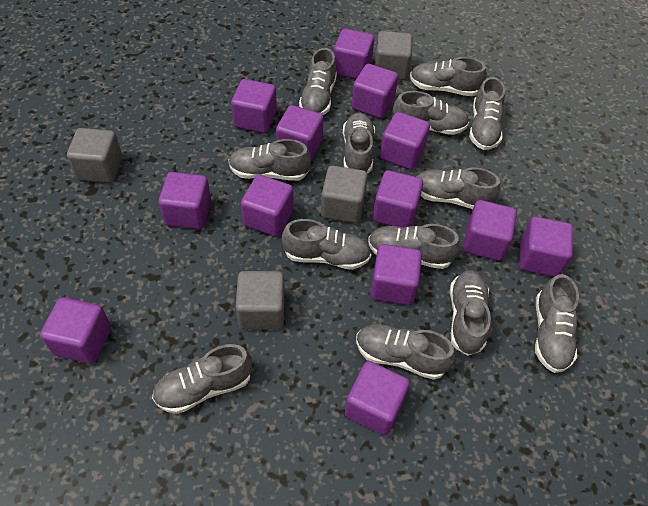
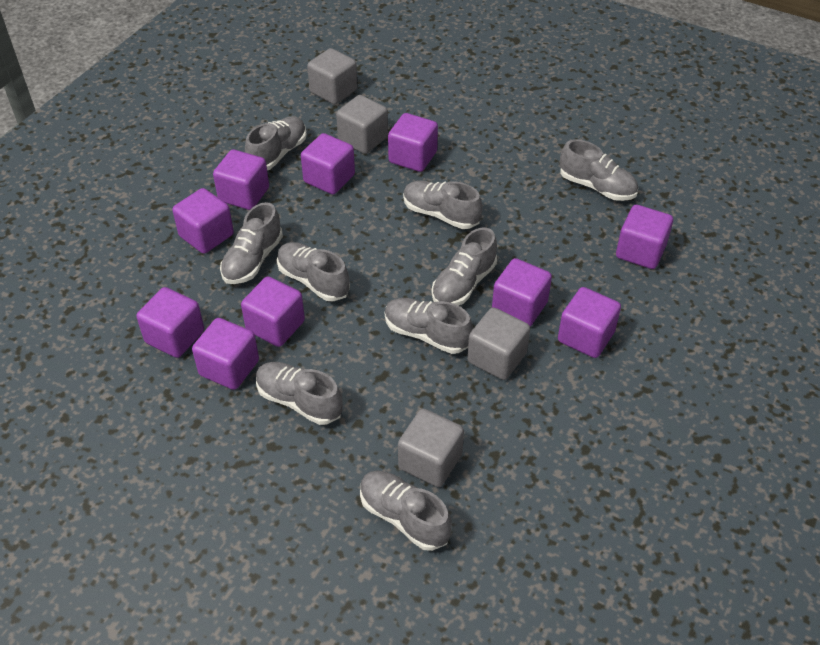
grey shoe: 13 -> 9
purple cube: 13 -> 10

